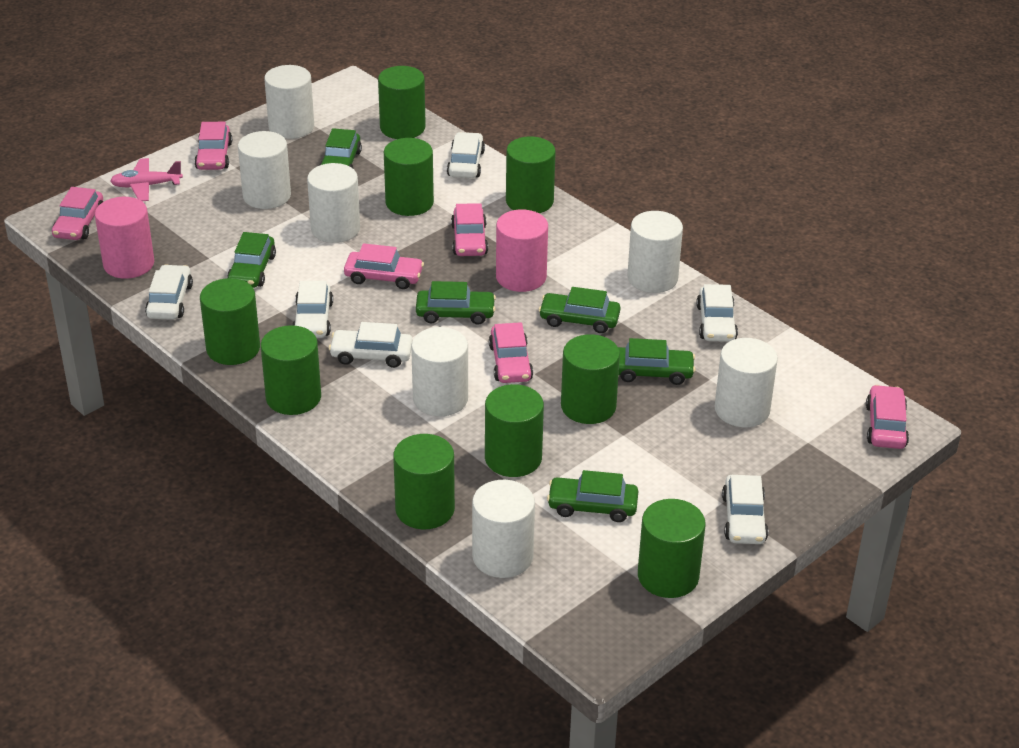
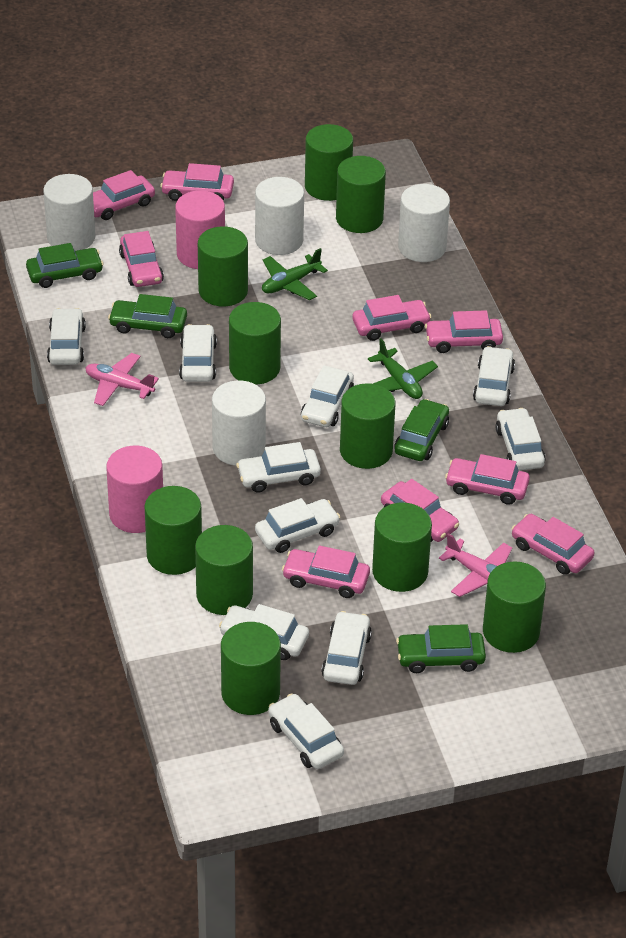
green car: 6 -> 4
green cylinder: 9 -> 10
green plane: 0 -> 2
pink car: 6 -> 9
pink plane: 1 -> 2
white car: 6 -> 10
white cylinder: 7 -> 4

